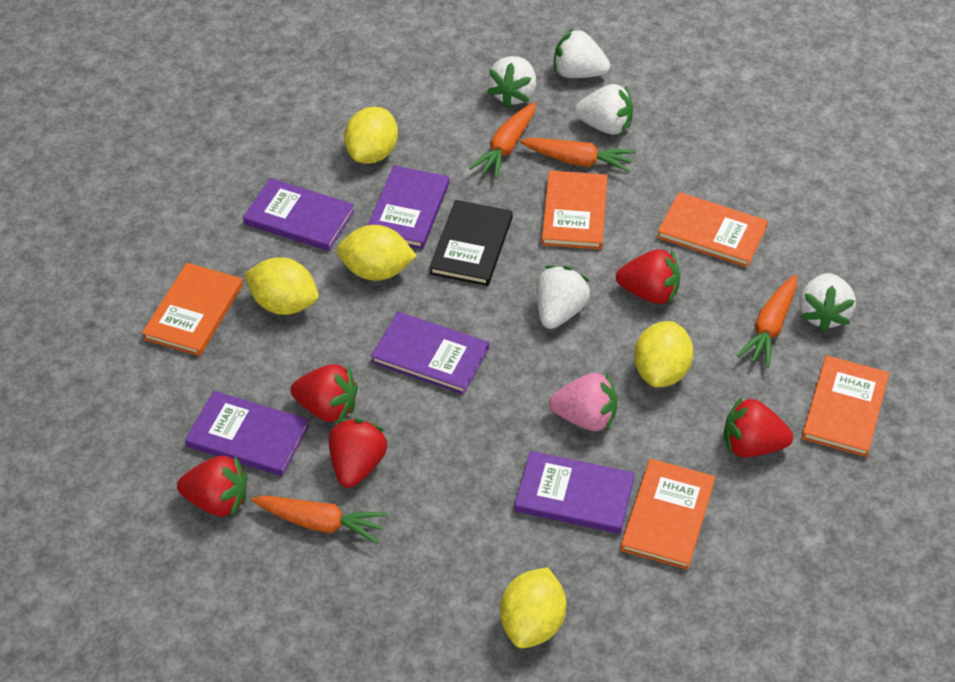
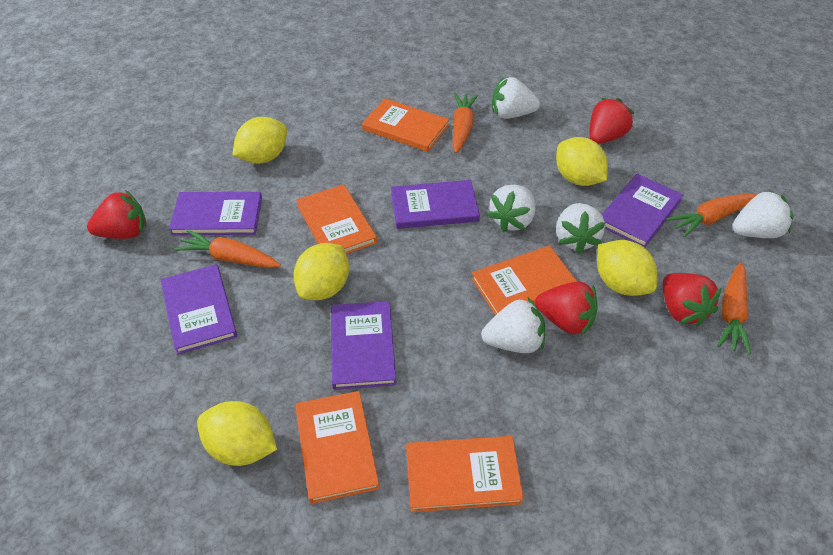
black book: 1 -> 0
pink strawberry: 1 -> 0
red strawberry: 5 -> 4

